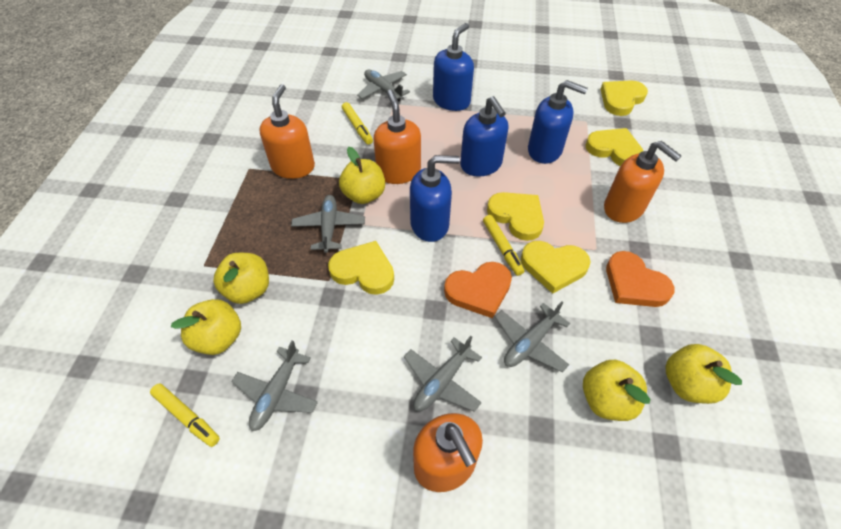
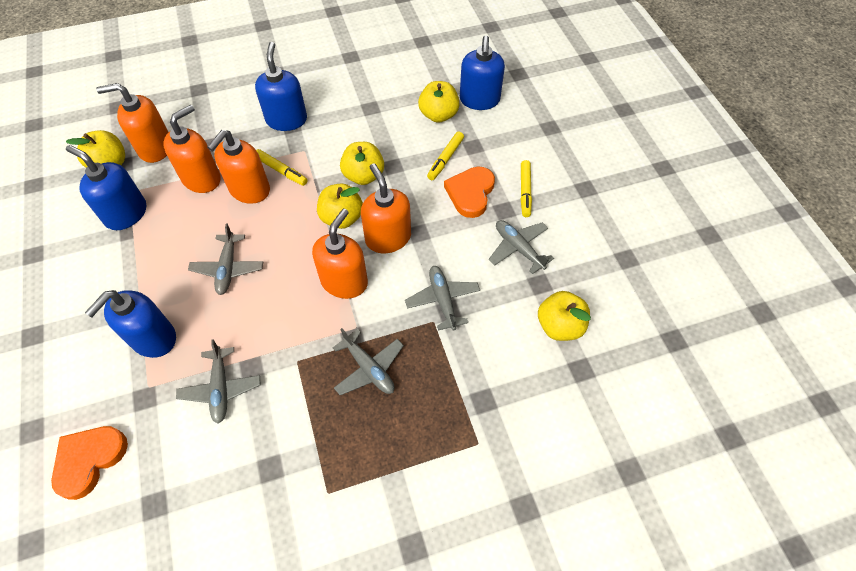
orange soap dispenser: 4 -> 5
yellow heart: 5 -> 0

